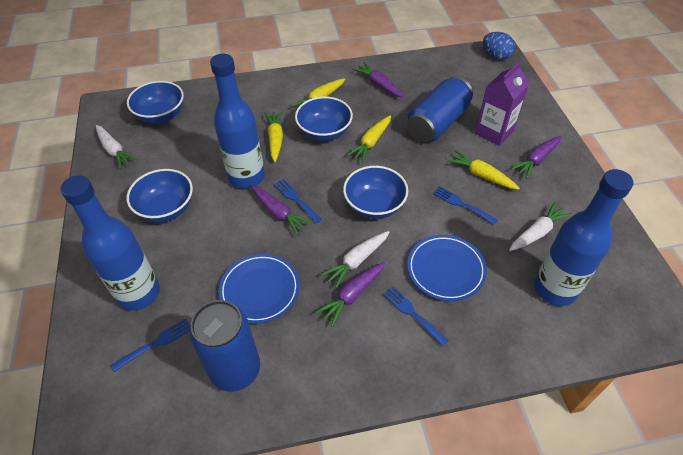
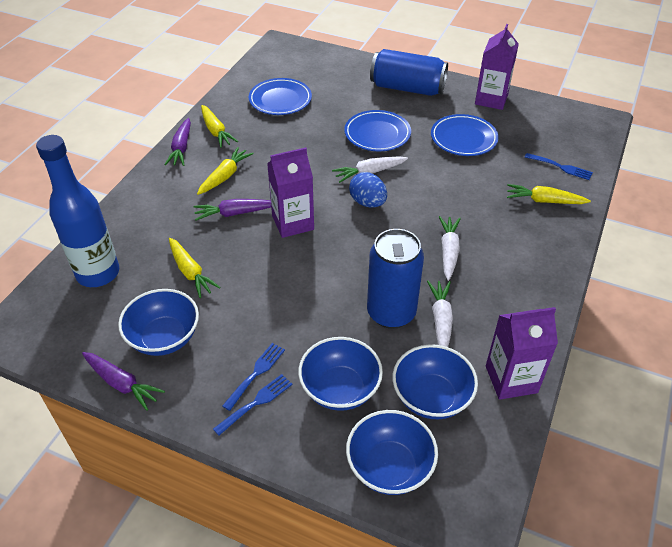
blue bottle: 3 -> 1
blue fork: 4 -> 3
blue plate: 2 -> 3
purple carrot: 4 -> 3
purple carton: 1 -> 3

